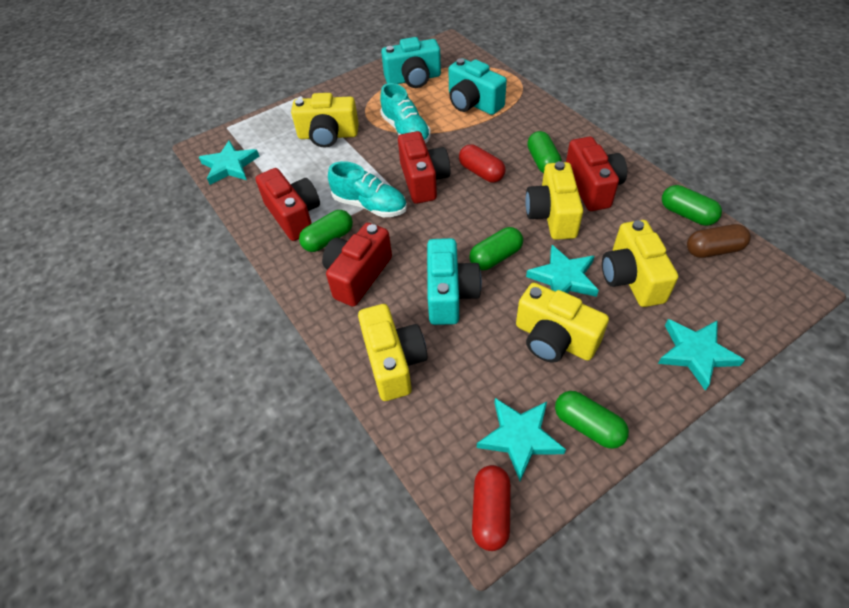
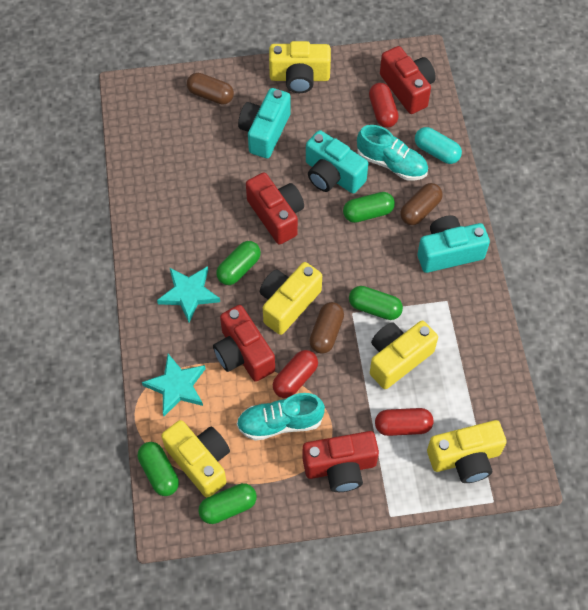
brown capsule: 1 -> 3
red capsule: 2 -> 3
turquoise capsule: 0 -> 1
turquoise star: 4 -> 2

